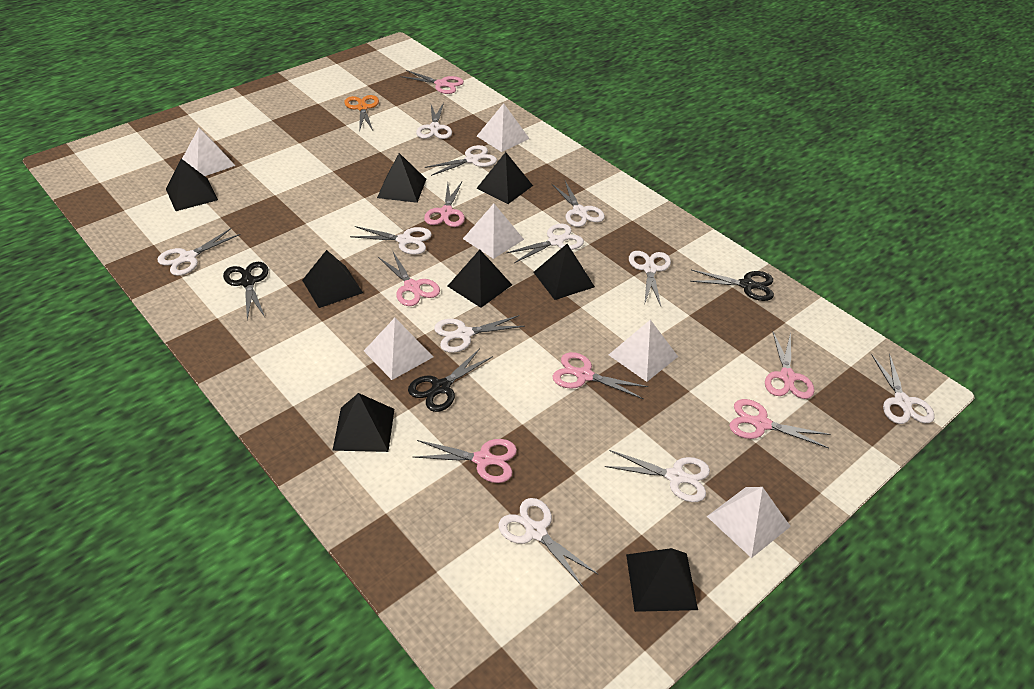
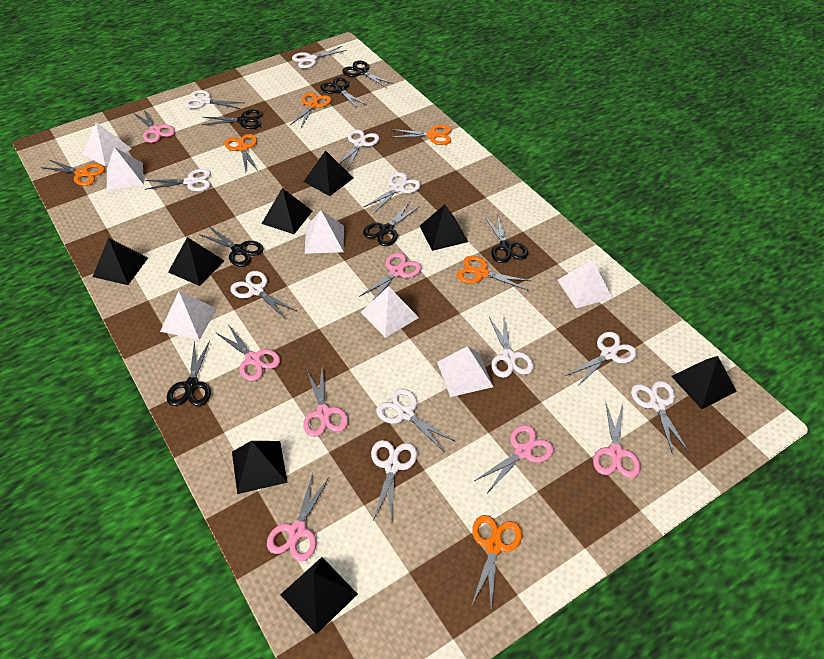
black scissors: 3 -> 7
orange scissors: 1 -> 6
white pyramid: 6 -> 7

